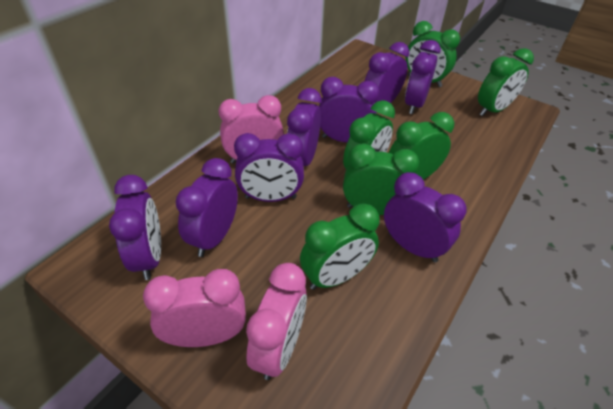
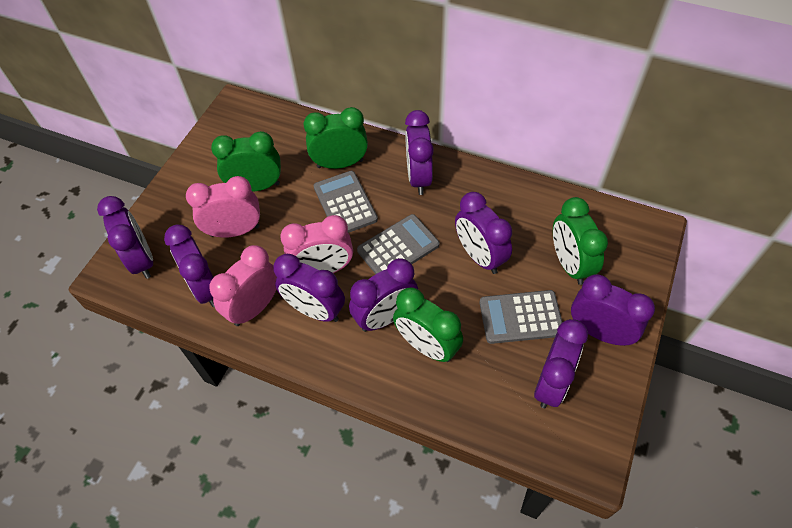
green clock: 6 -> 4
grey calculator: 0 -> 3

